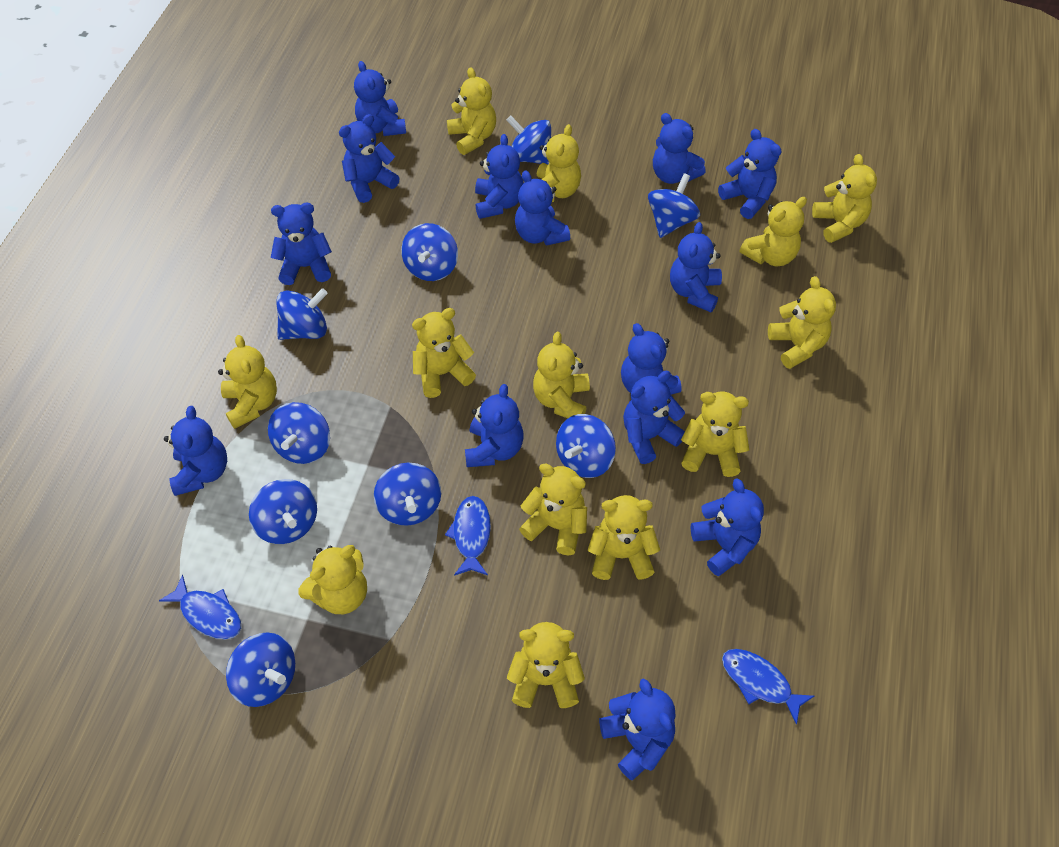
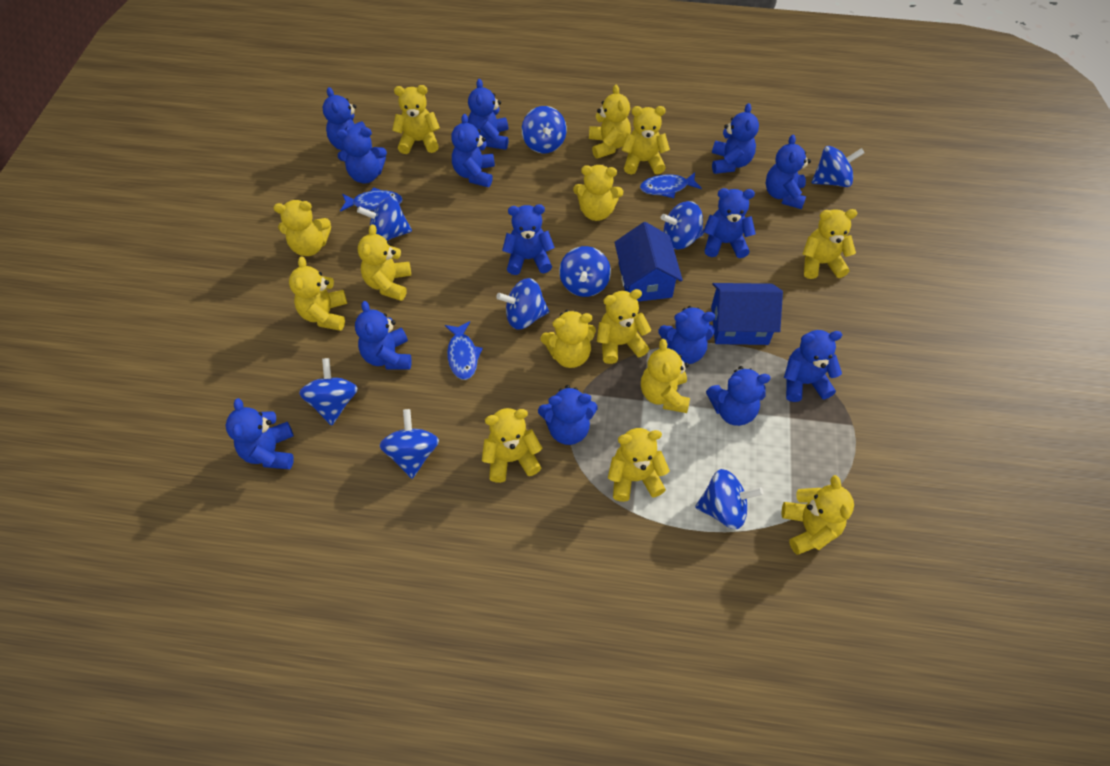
blue house: 0 -> 2
yellow teddy bear: 13 -> 14

